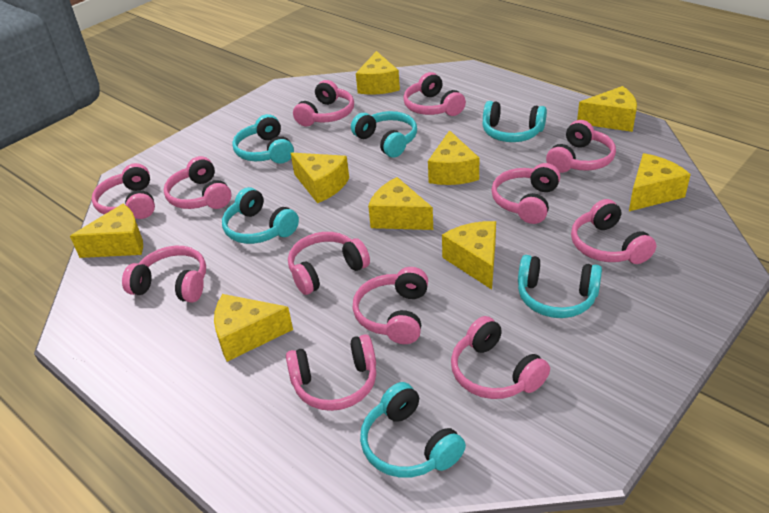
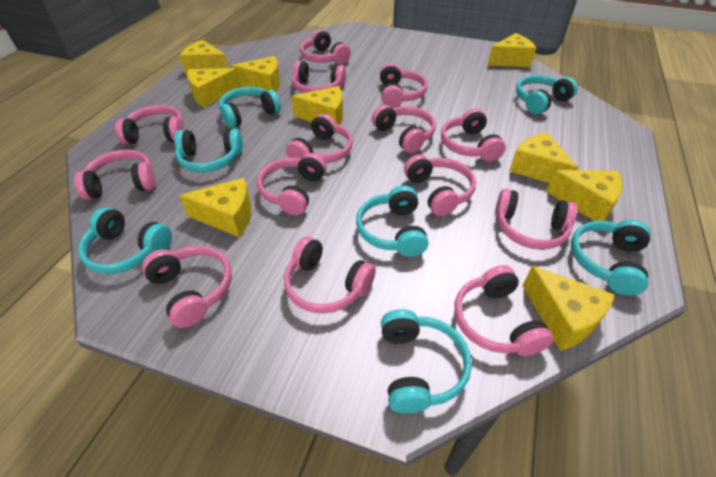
pink headphones: 12 -> 14
turquoise headphones: 6 -> 7

